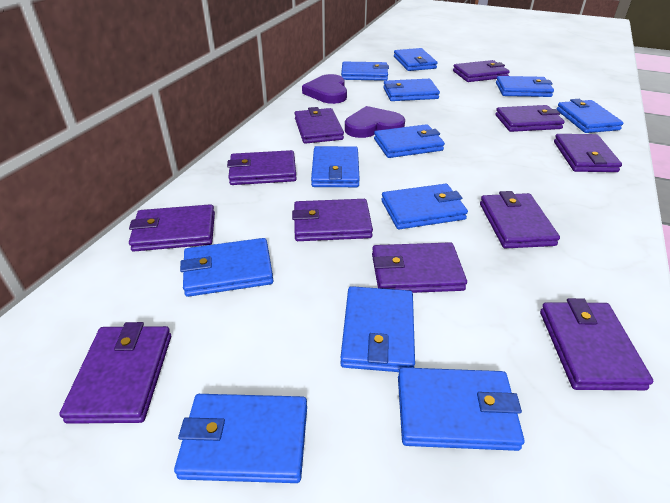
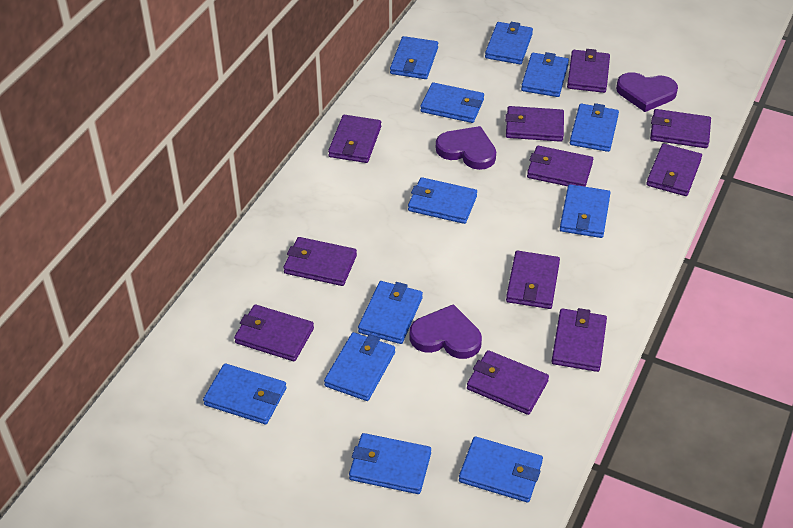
purple heart: 2 -> 3

